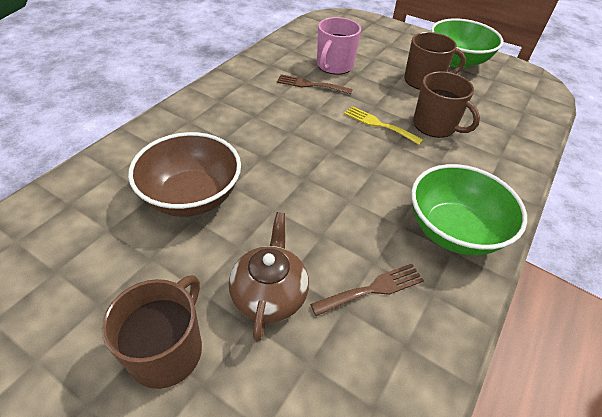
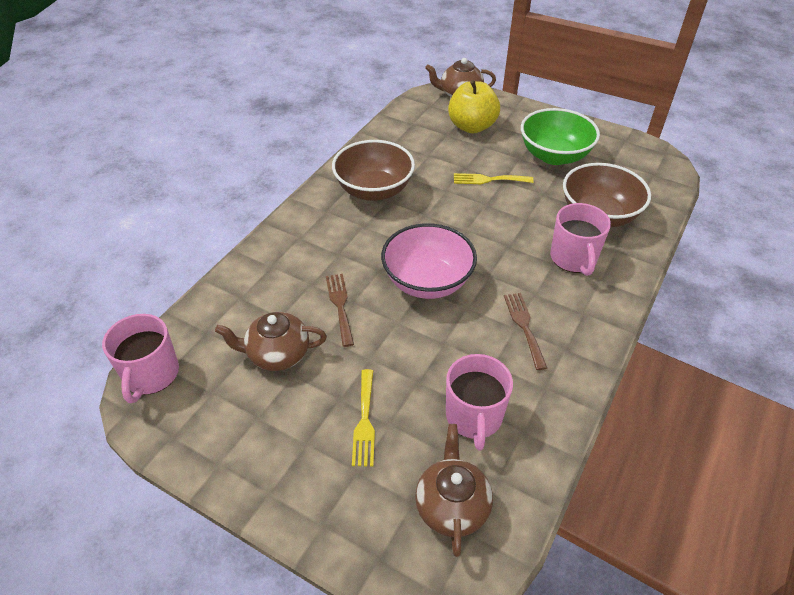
brown bowl: 1 -> 2
brown mug: 3 -> 0
brown teapot: 1 -> 3
green bowl: 2 -> 1
pink bowl: 0 -> 1
pink mug: 1 -> 3
yellow apple: 0 -> 1
yellow fork: 1 -> 2

